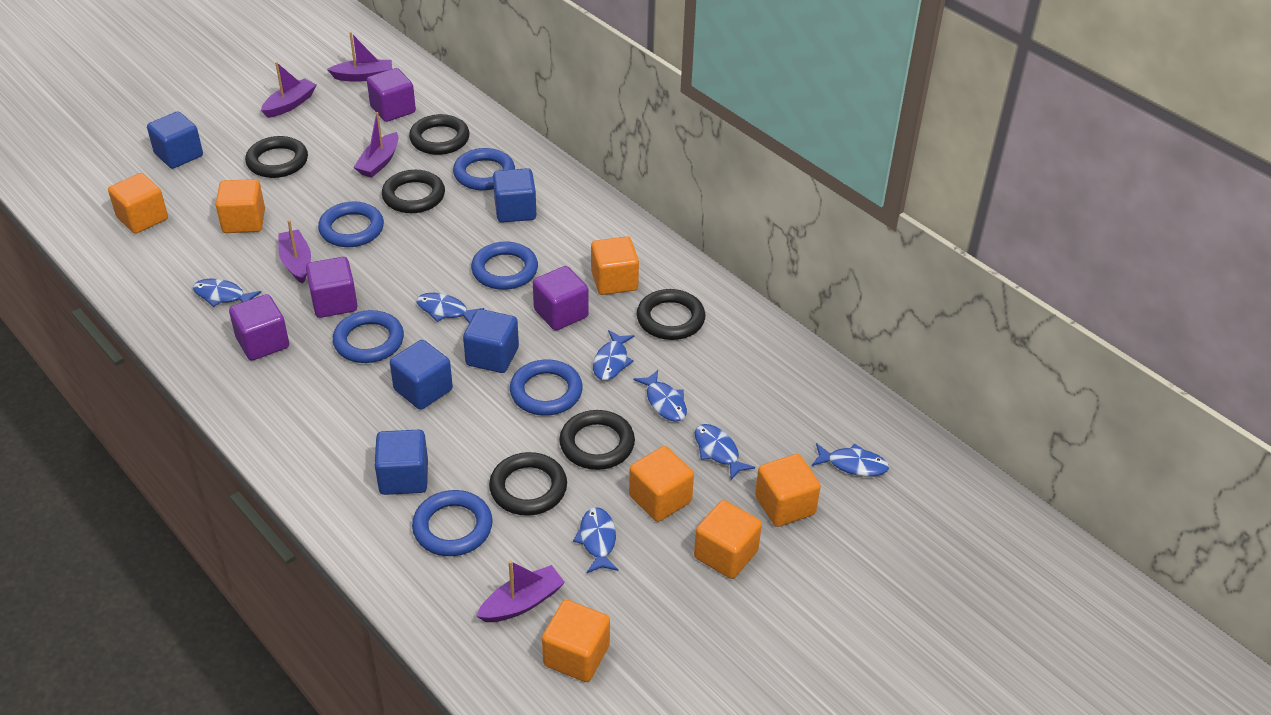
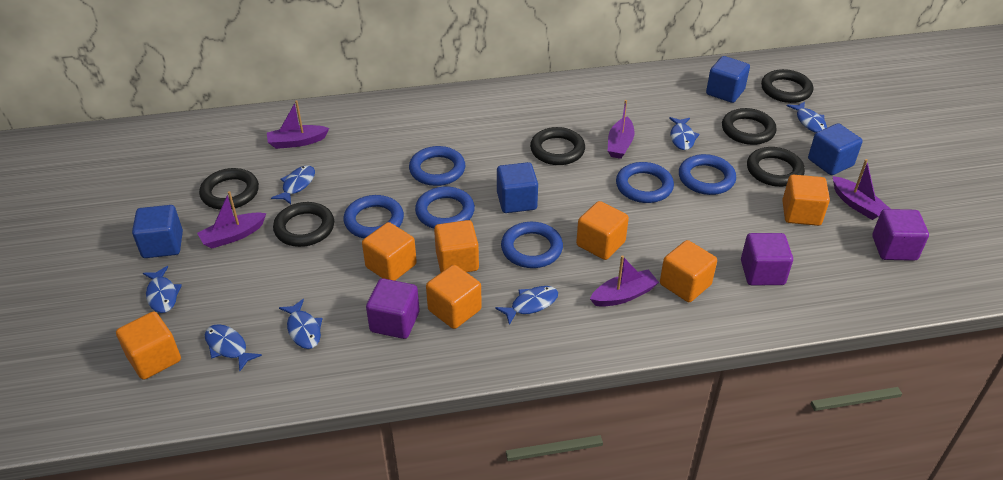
blue cube: 5 -> 4
purple cube: 4 -> 3

